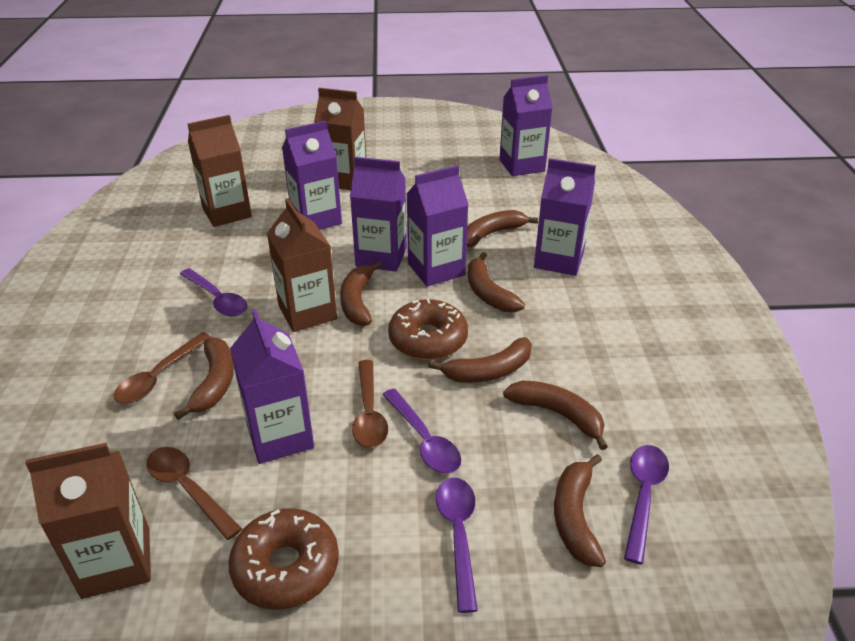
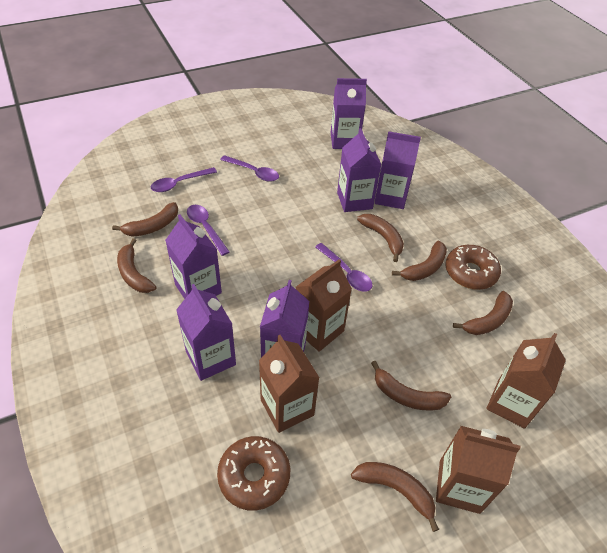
brown spoon: 3 -> 0

